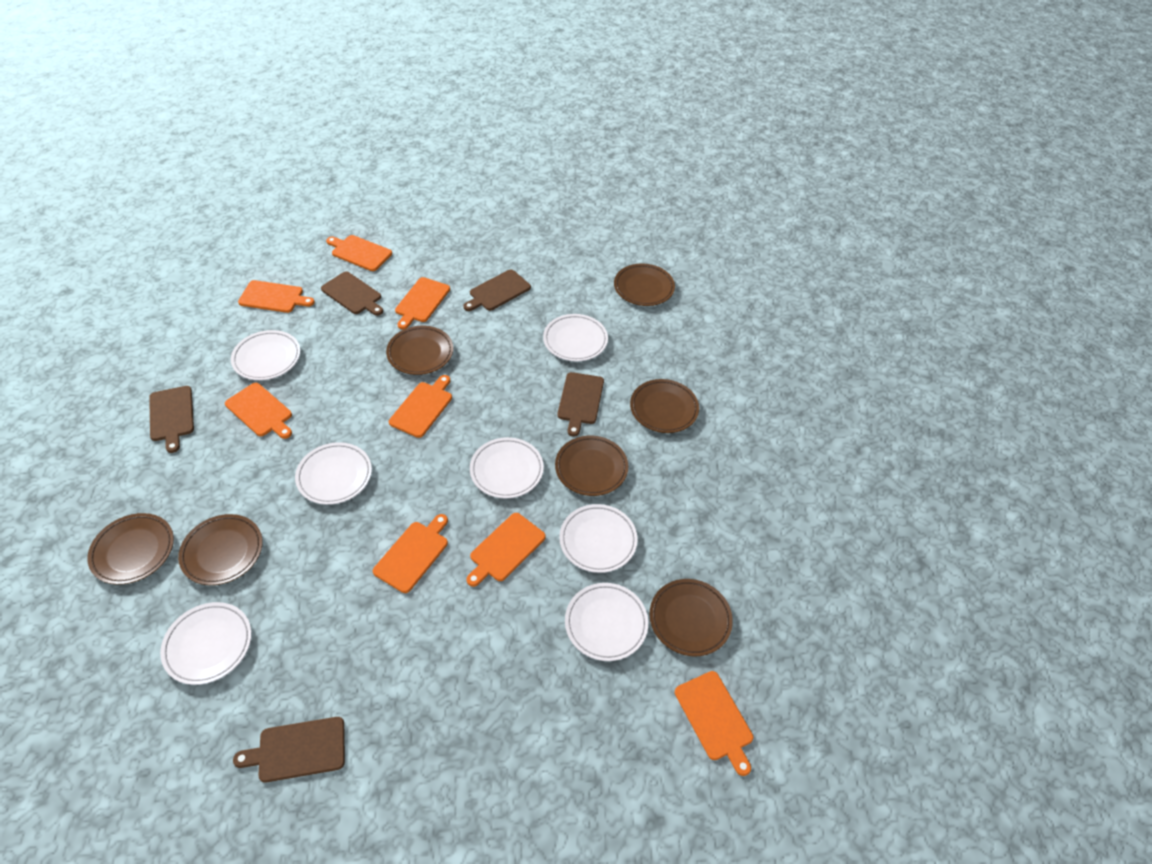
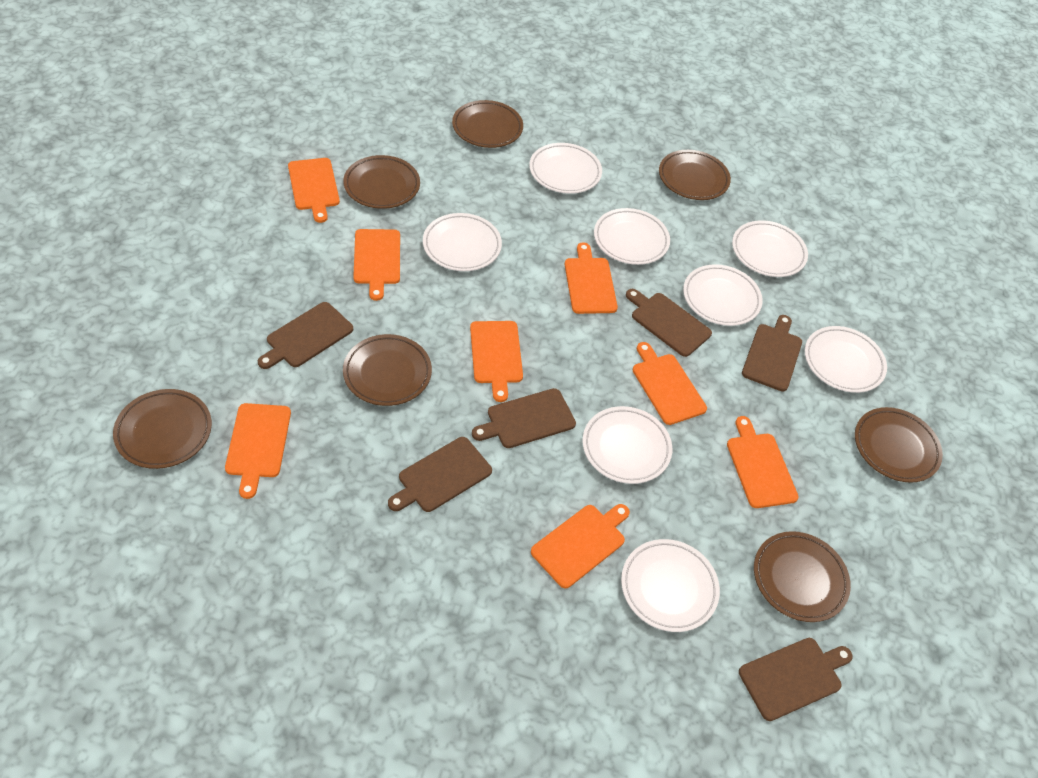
brown cutting board: 5 -> 6
white plate: 7 -> 8

